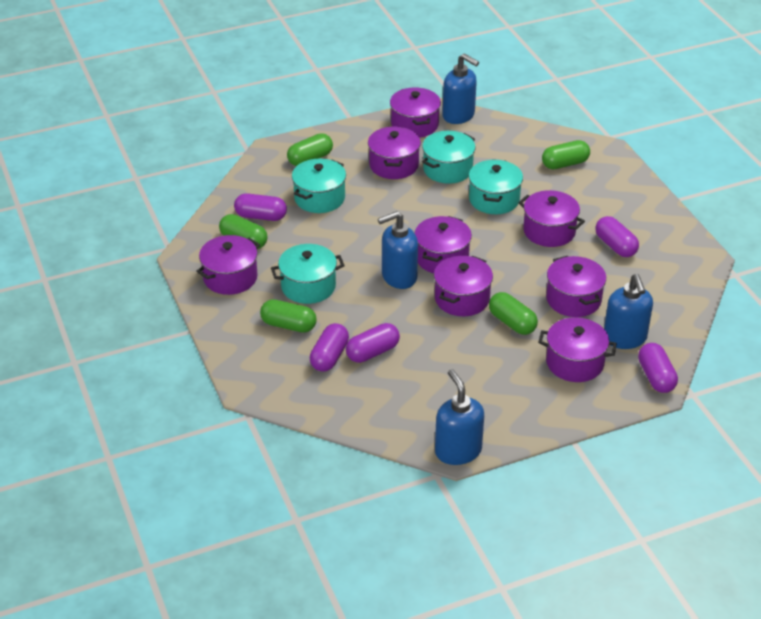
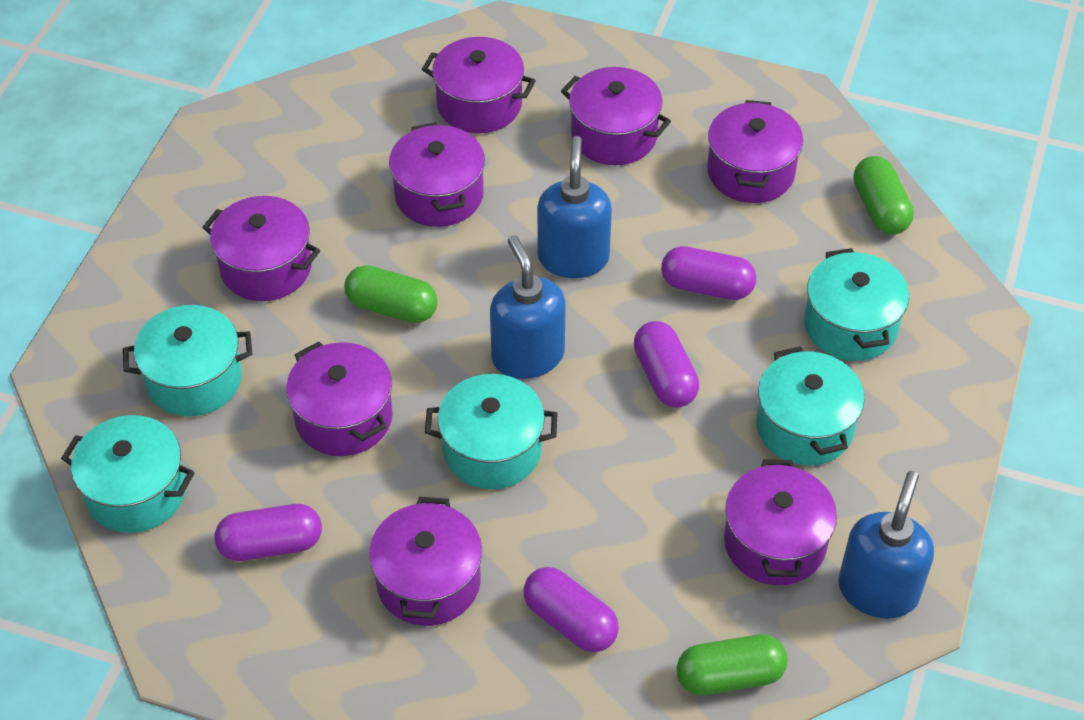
blue soap dispenser: 4 -> 3
green capsule: 5 -> 3
purple capsule: 5 -> 4
turquoise pot: 4 -> 5

